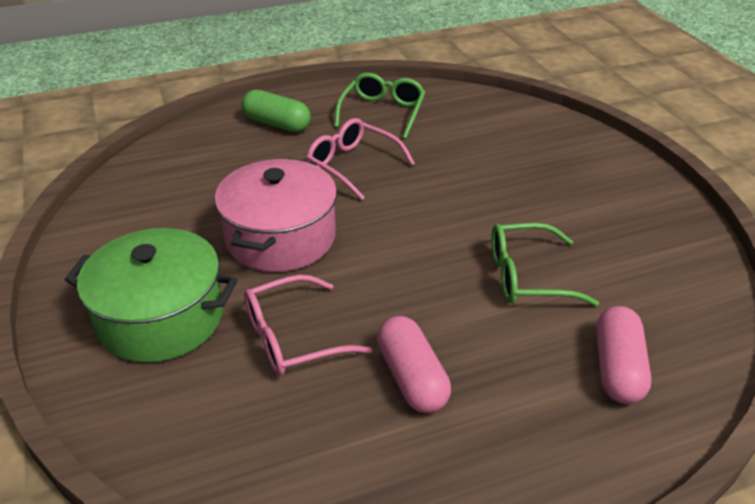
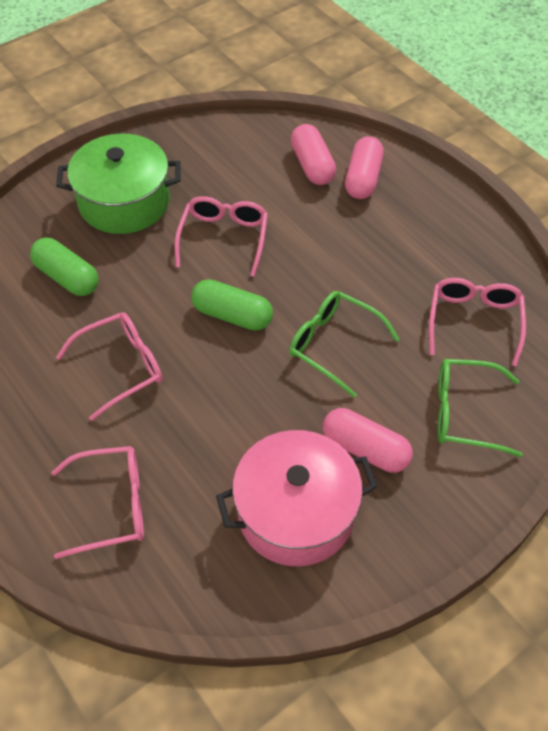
green capsule: 1 -> 2
pink capsule: 2 -> 3
pink glasses: 2 -> 4

